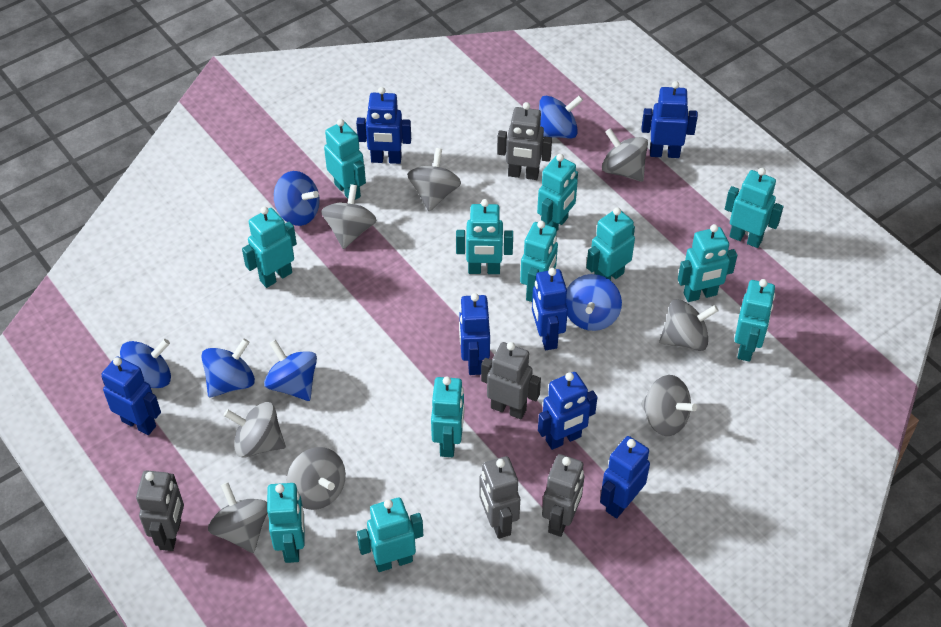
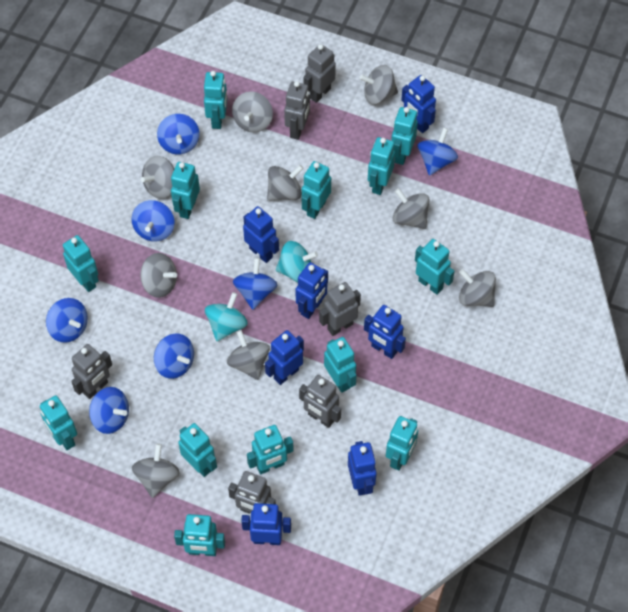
blue spinning top: 6 -> 7
grey robot: 5 -> 6
grey spinning top: 8 -> 9
turquoise robot: 12 -> 13
turquoise spinning top: 0 -> 2

